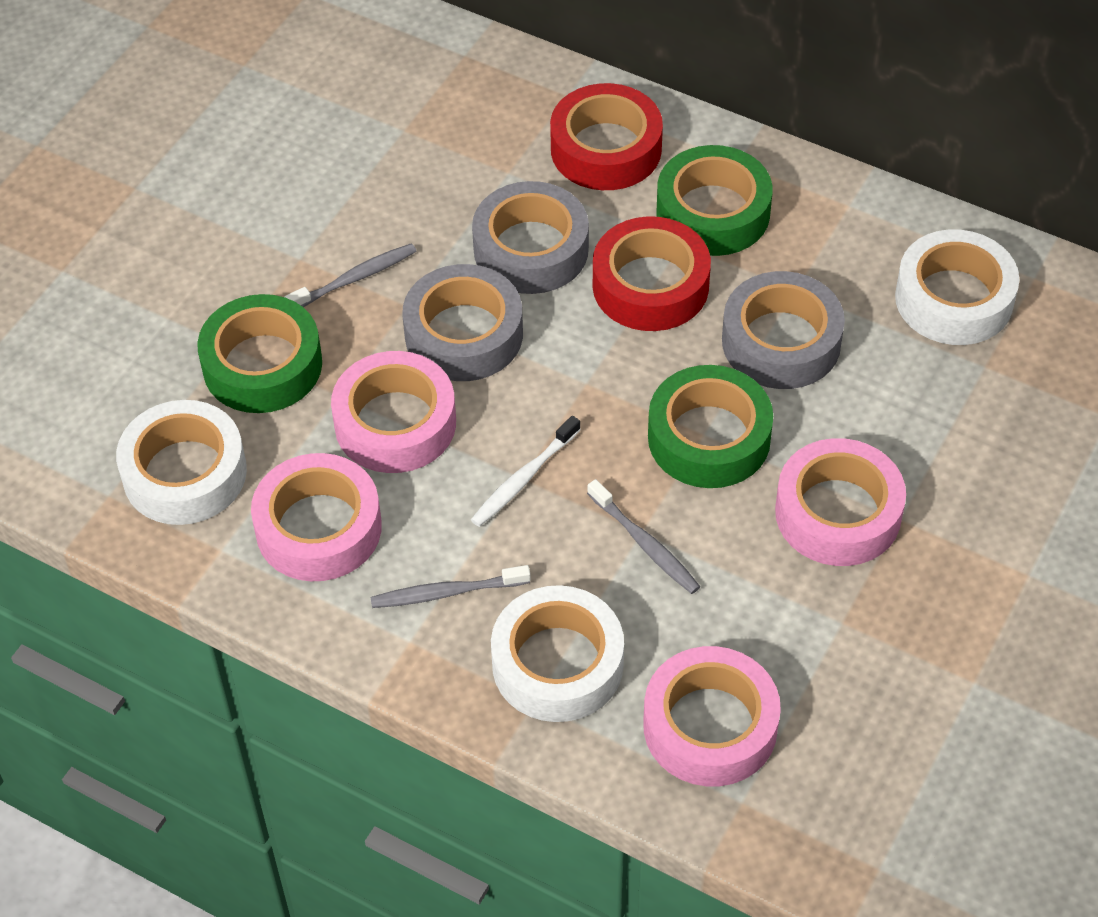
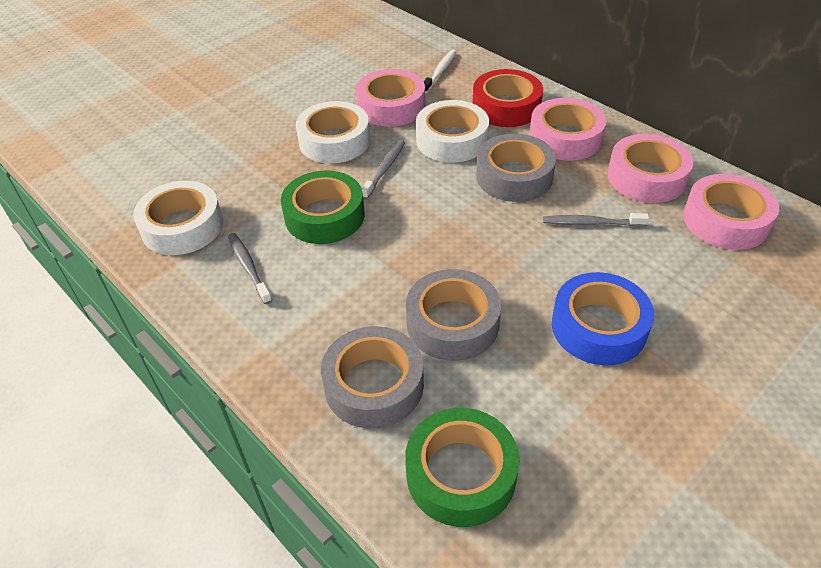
blue tape: 0 -> 1
green tape: 3 -> 2
red tape: 2 -> 1

